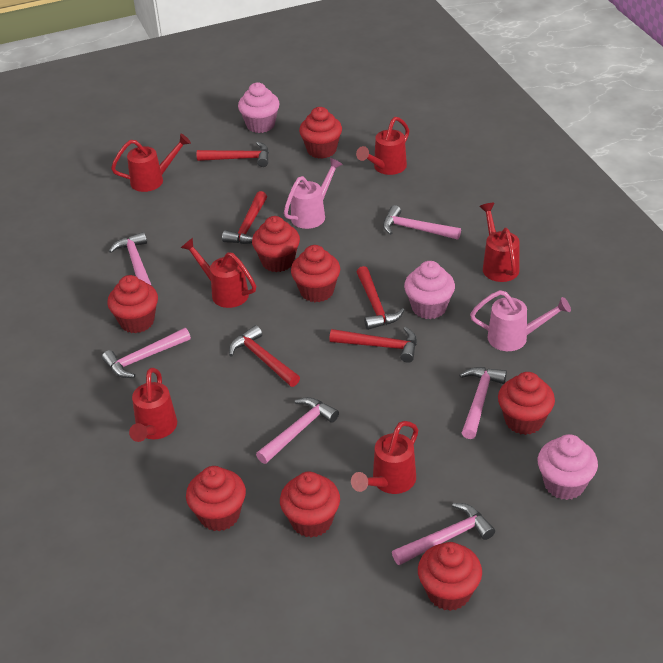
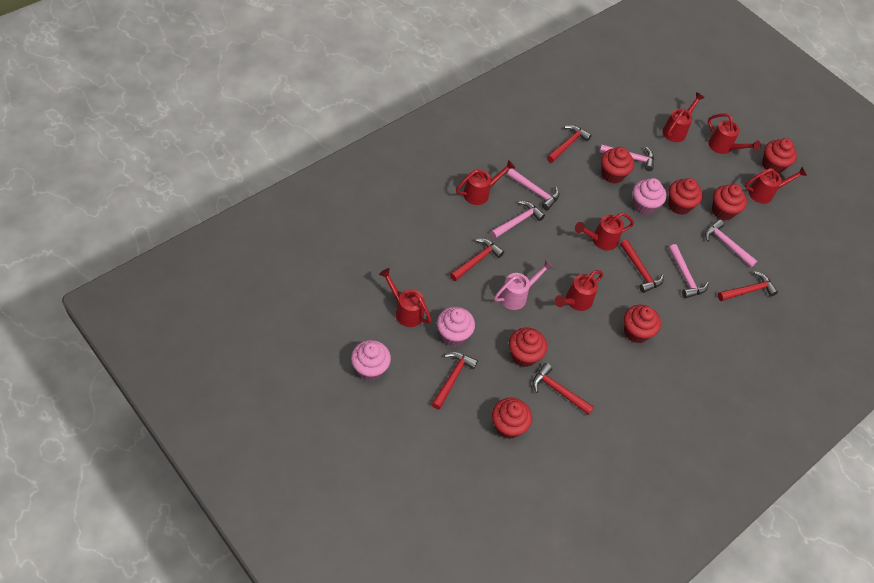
pink hammer: 6 -> 5
pink watering can: 2 -> 1
red cupcake: 8 -> 7
red hammer: 5 -> 6
red watering can: 6 -> 7

